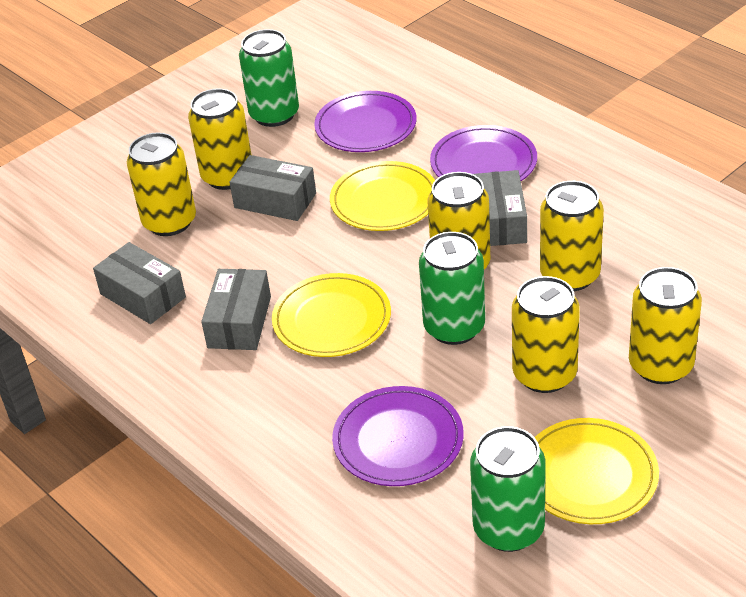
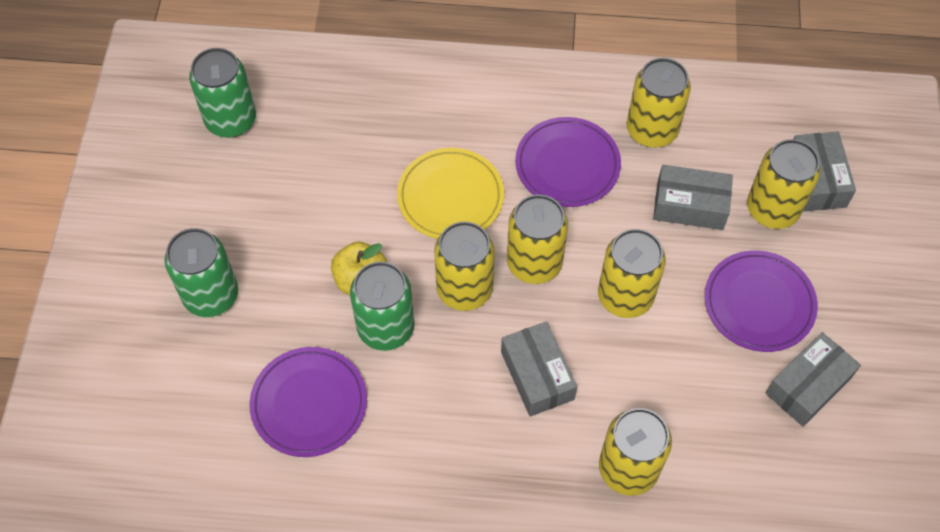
yellow apple: 0 -> 1
yellow plate: 3 -> 1

